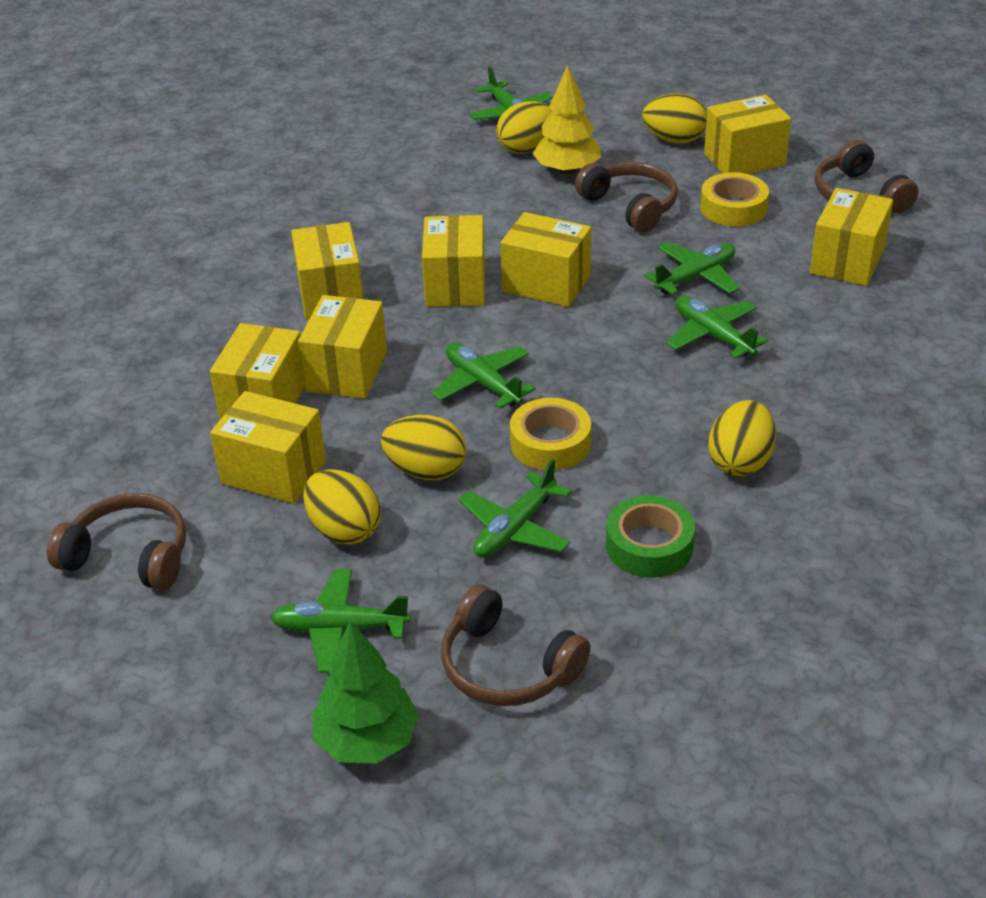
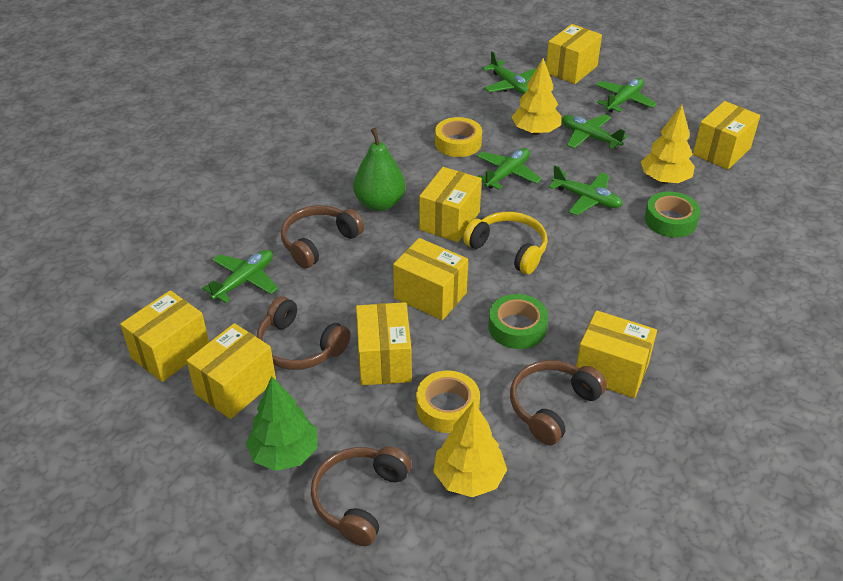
green pear: 0 -> 1
green tape: 1 -> 2
yellow egg: 5 -> 0
yellow headphones: 0 -> 1
yellow tree: 1 -> 3

